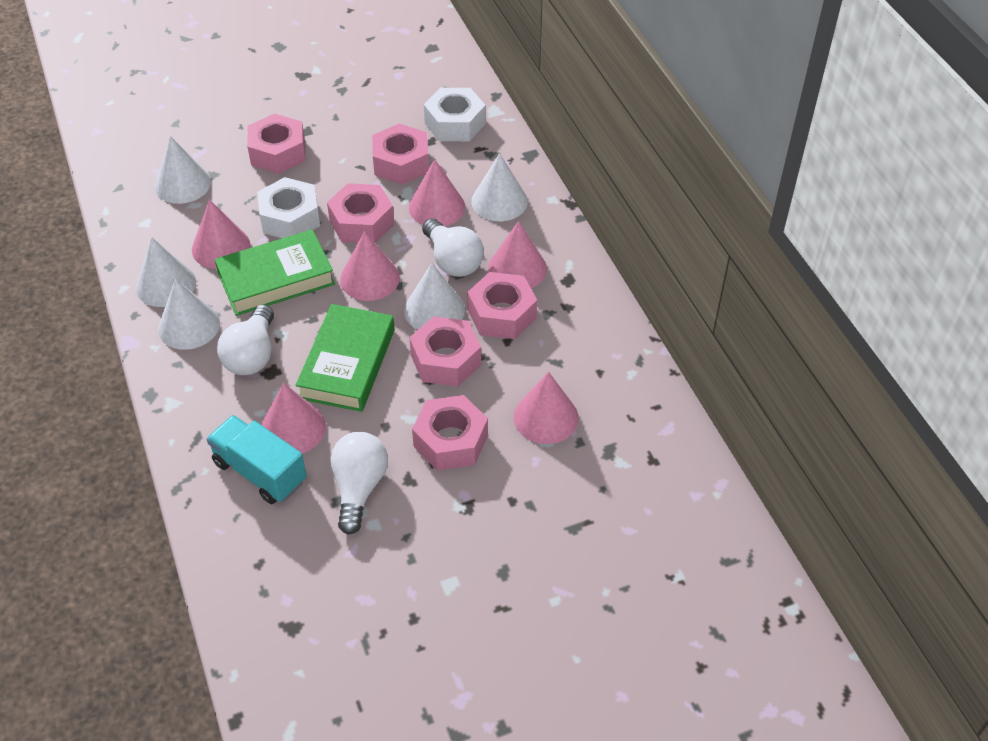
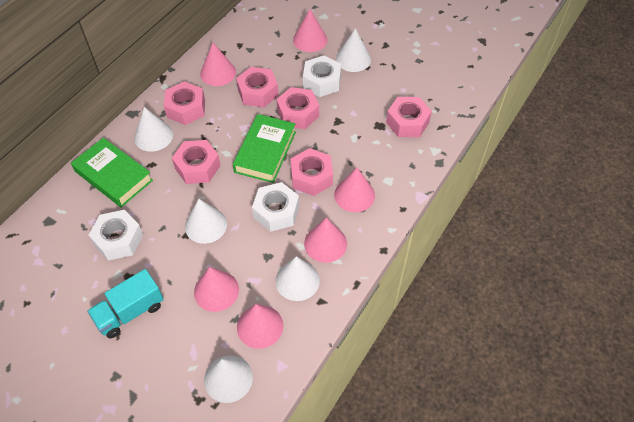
white light bulb: 3 -> 0
white nut: 2 -> 3

